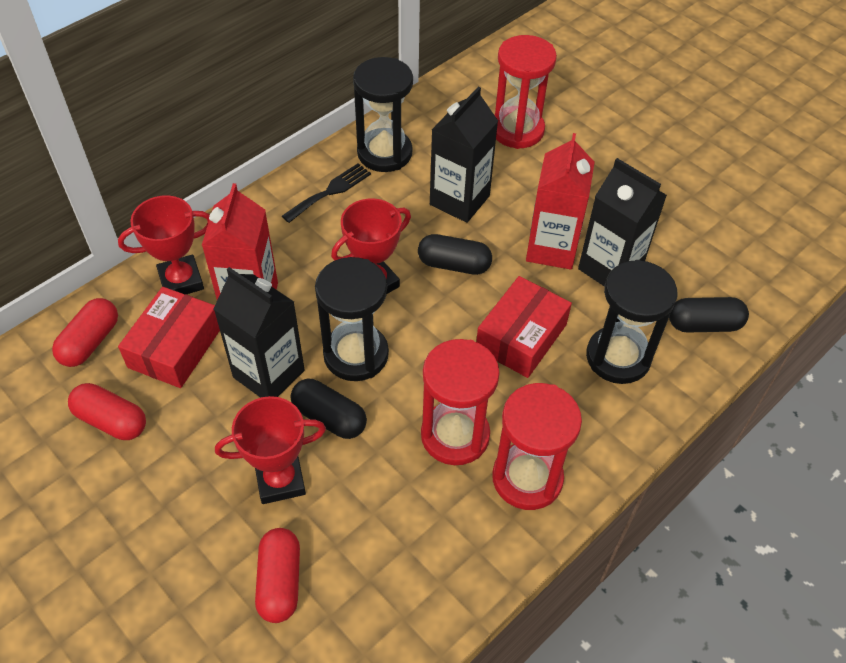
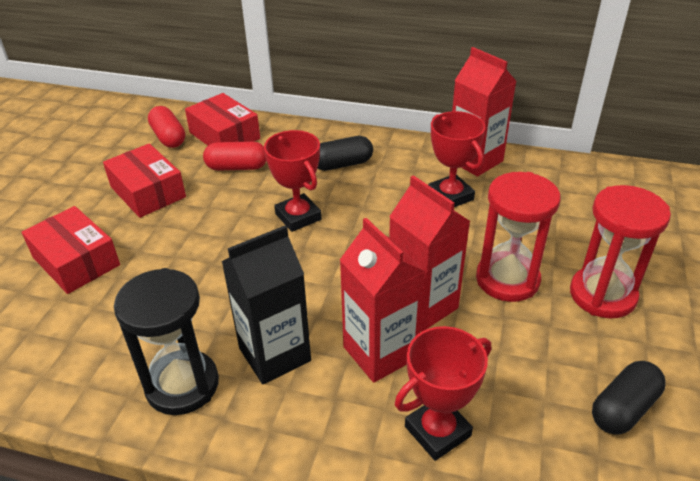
black capsule: 3 -> 2
black carton: 3 -> 1
black fork: 1 -> 0
black hourglass: 3 -> 1
red box: 2 -> 3
red capsule: 3 -> 2
red carton: 2 -> 3
red hourglass: 3 -> 2

